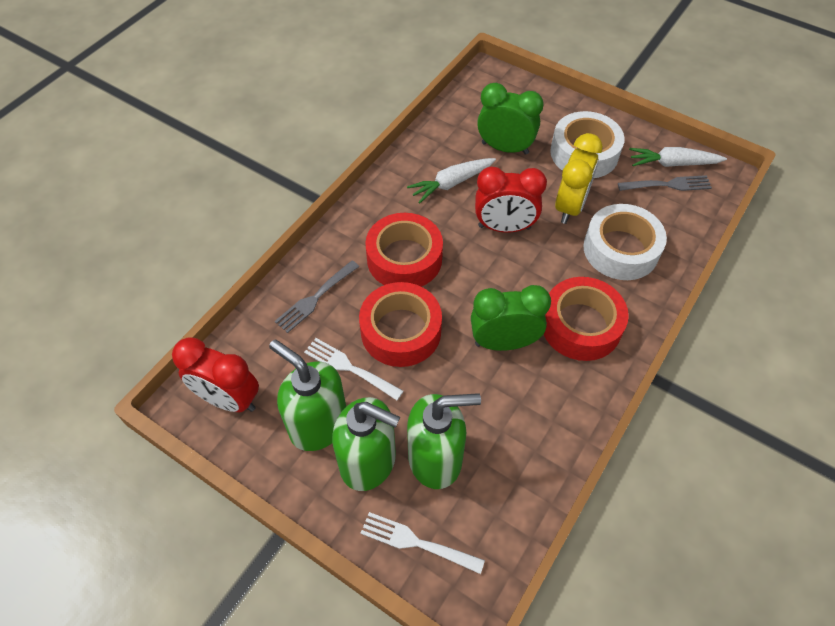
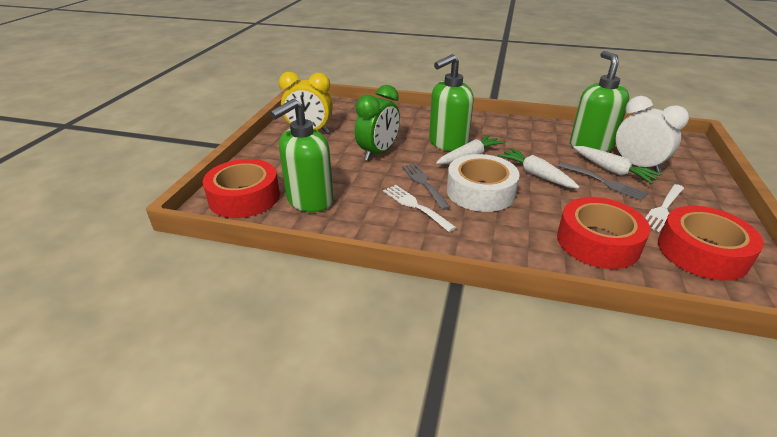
green clock: 2 -> 1
red clock: 2 -> 0
white carrot: 2 -> 3
white clock: 0 -> 1
white tape: 2 -> 1

